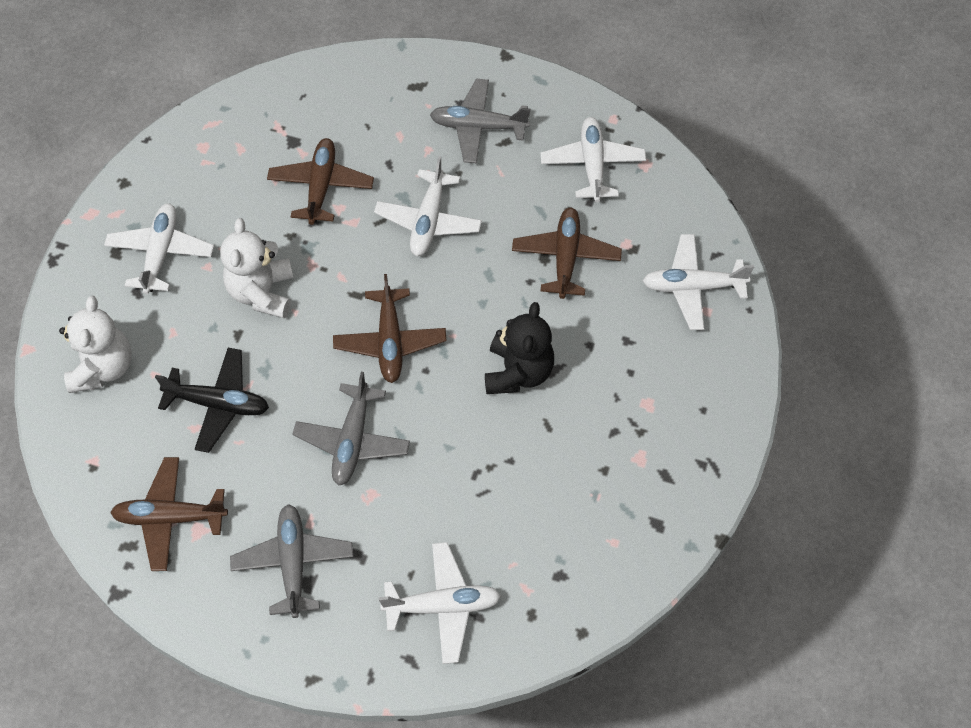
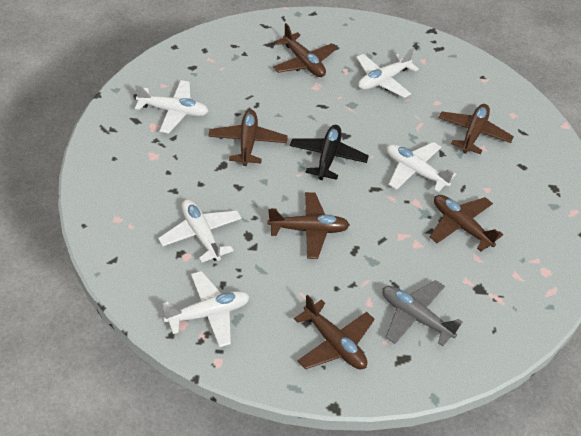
black teddy bear: 1 -> 0
brown plane: 4 -> 6
grey plane: 3 -> 1
white teddy bear: 2 -> 0

